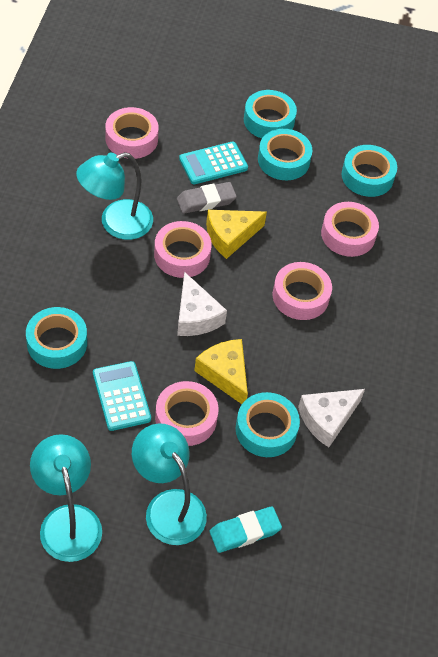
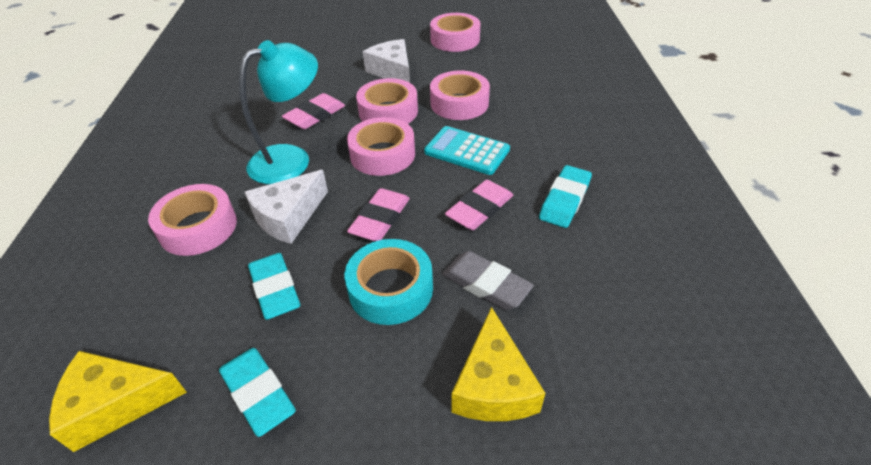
pink eraser: 0 -> 3
turquoise calculator: 2 -> 1
turquoise eraser: 1 -> 3
turquoise lamp: 3 -> 1
turquoise tape: 5 -> 1

